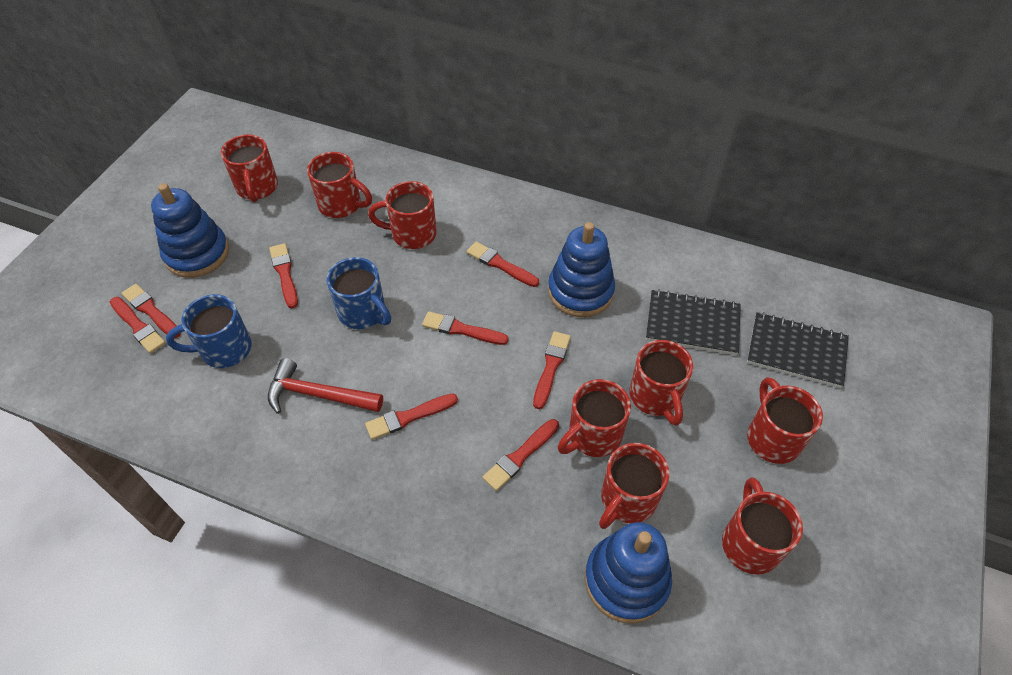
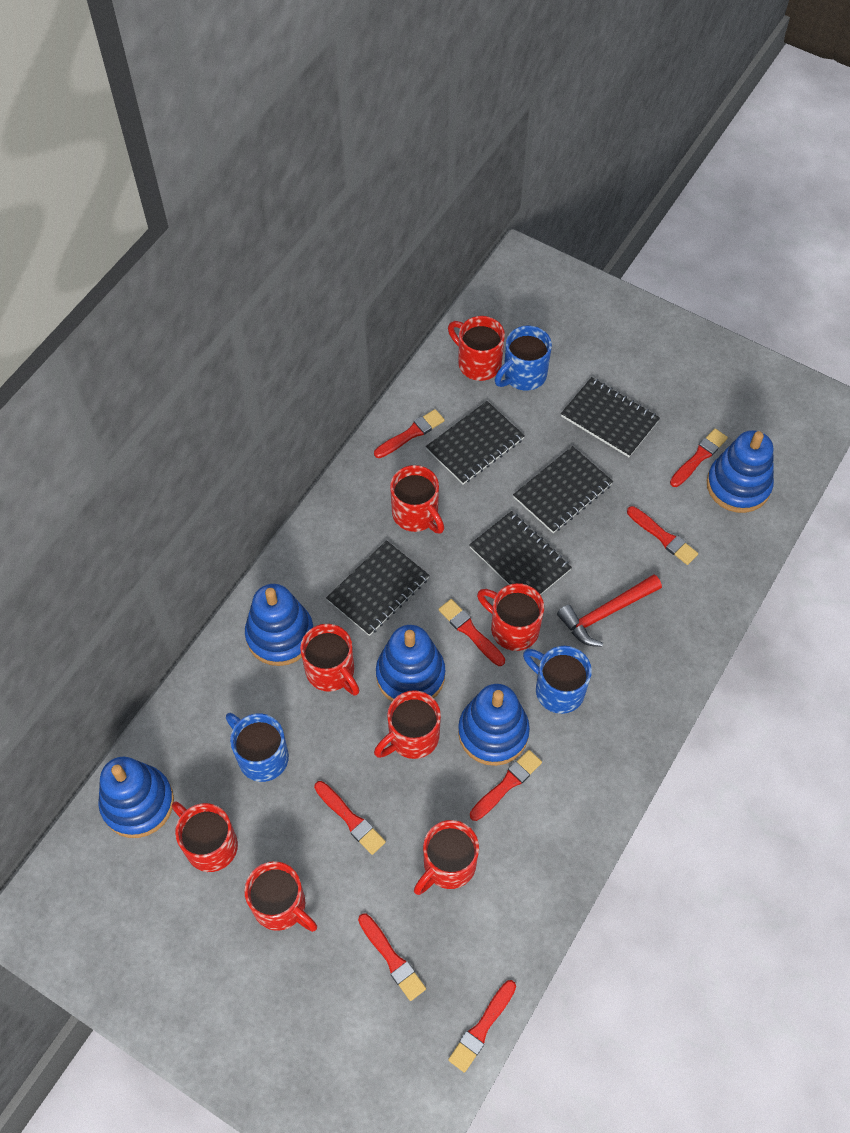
black notebook: 2 -> 5
blue mug: 2 -> 3
blue stacking toy: 3 -> 5

